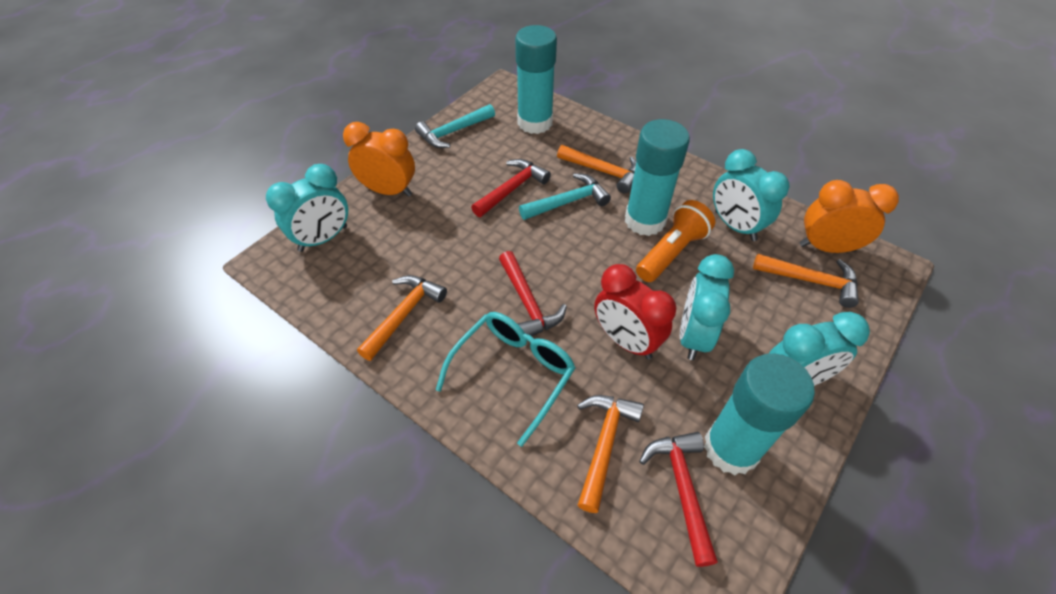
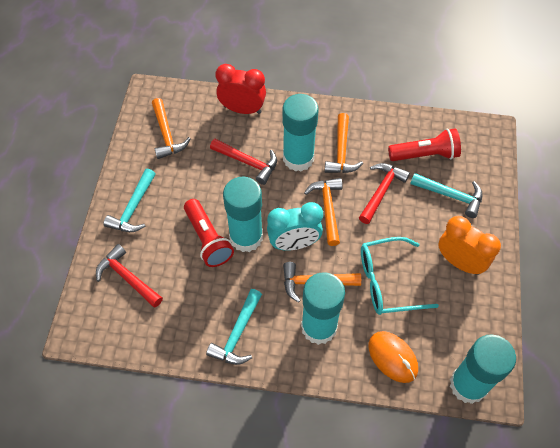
orange clock: 2 -> 1
orange flashlight: 1 -> 0
orange mouse: 0 -> 1
red flashlight: 0 -> 2
turquoise clock: 4 -> 1
turquoise glue stick: 3 -> 4
turquoise hammer: 2 -> 3

